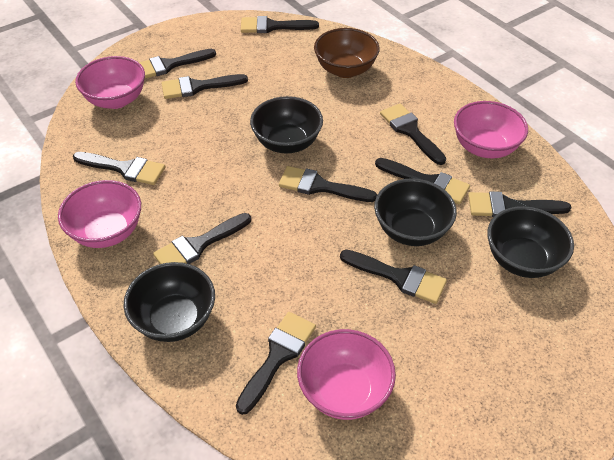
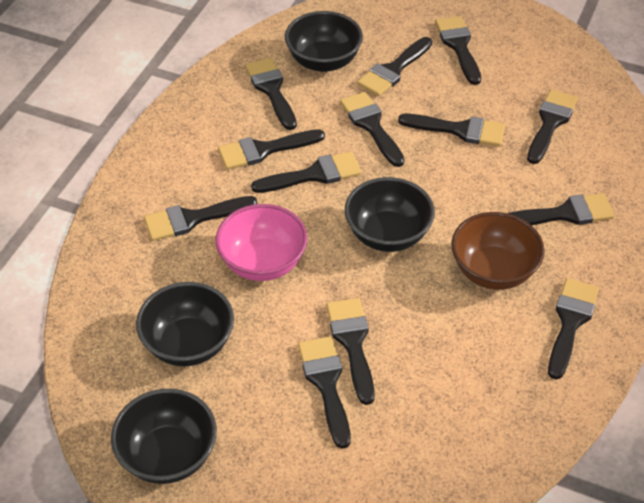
black brush: 11 -> 13
pink bowl: 4 -> 1

